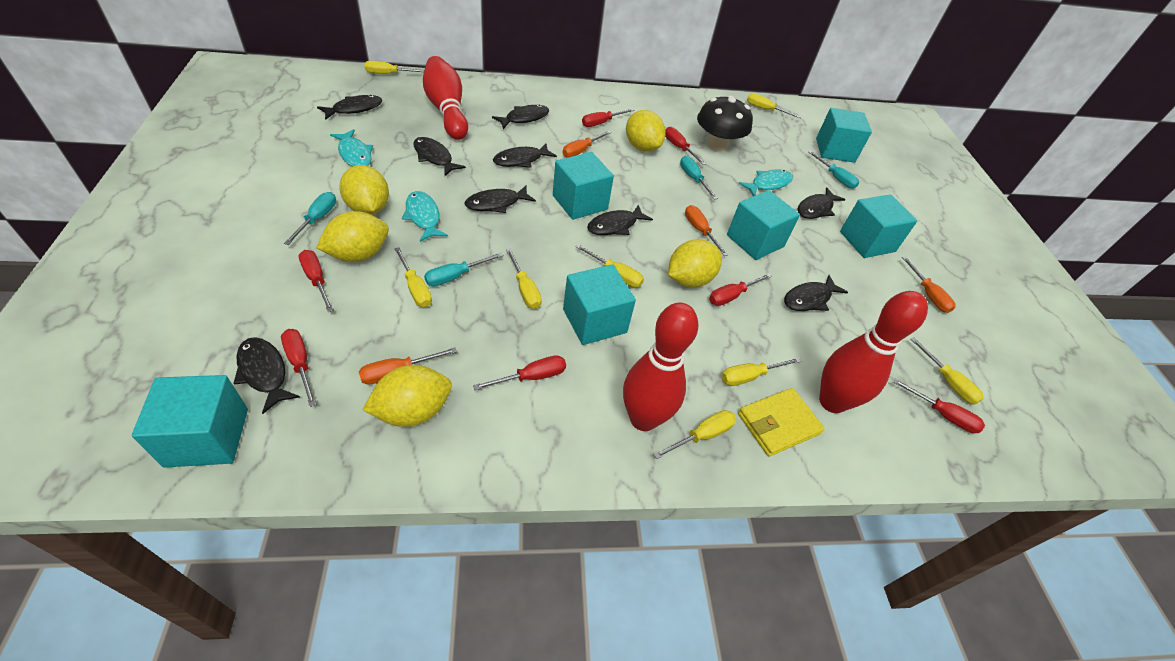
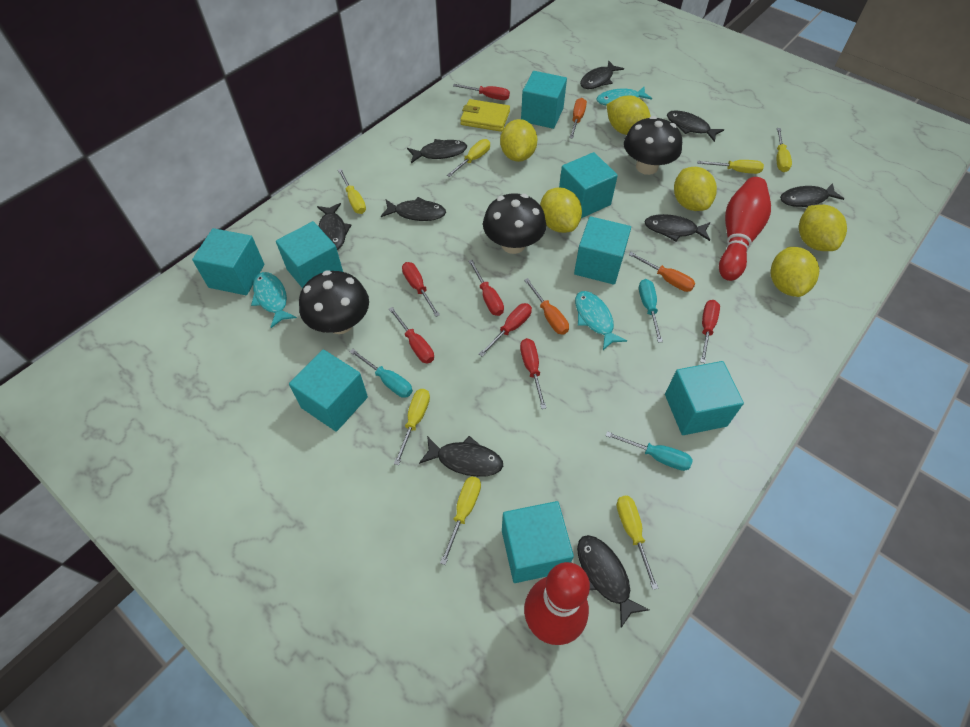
black mushroom: 1 -> 3
orange screwdriver: 4 -> 3
red bowling pin: 3 -> 2
turquoise cube: 6 -> 8
turquoise screwdriver: 4 -> 3
yellow lemon: 5 -> 6
yellow screwdriver: 8 -> 7

